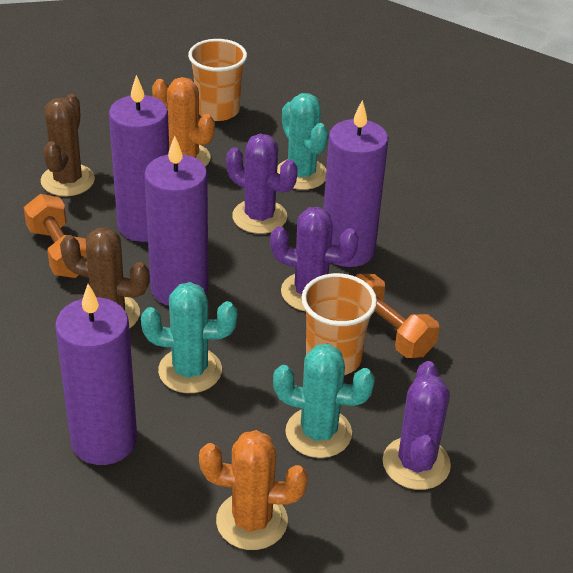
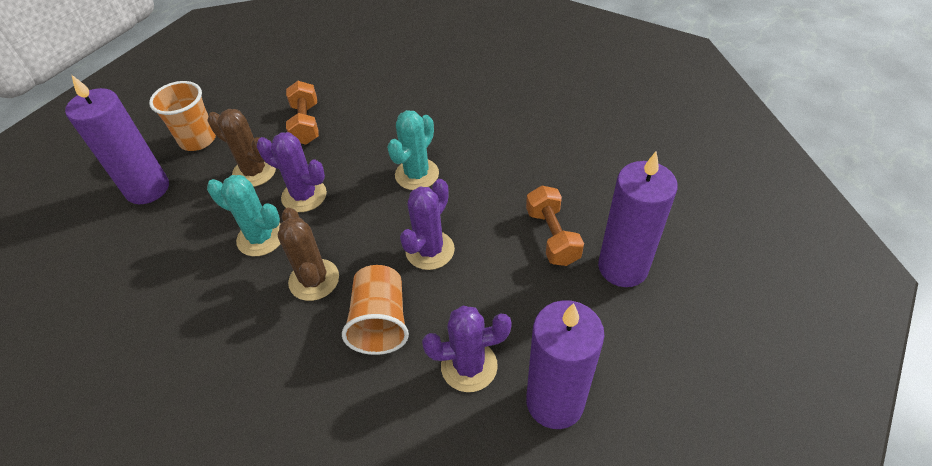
orange cactus: 2 -> 0
purple candle: 4 -> 3
turquoise cactus: 3 -> 2

